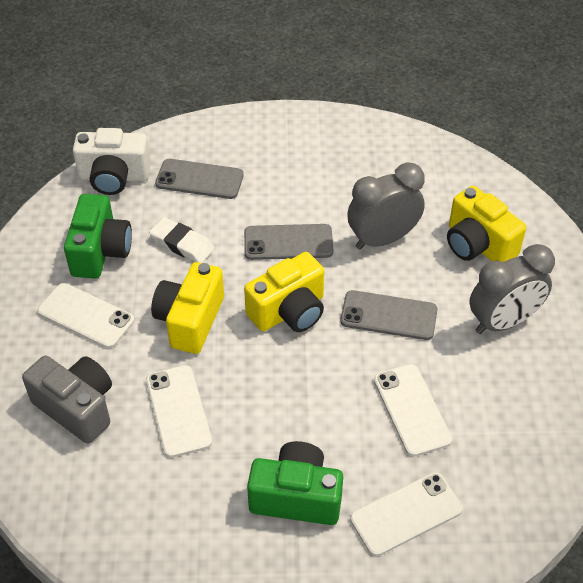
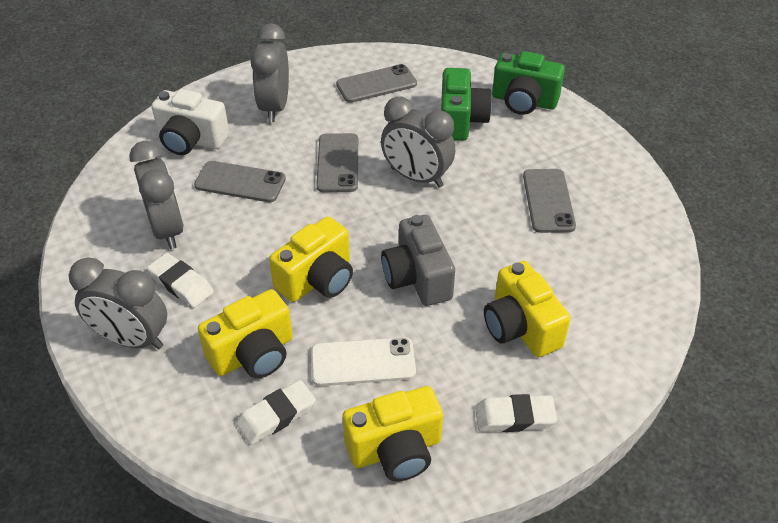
grey clock: 2 -> 4
grey phone: 3 -> 4
white eraser: 1 -> 3
white phone: 4 -> 1
yellow camera: 3 -> 4

